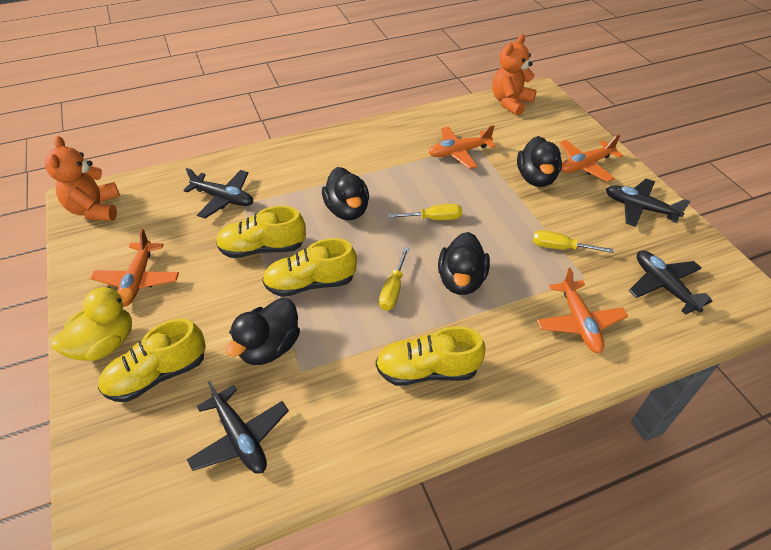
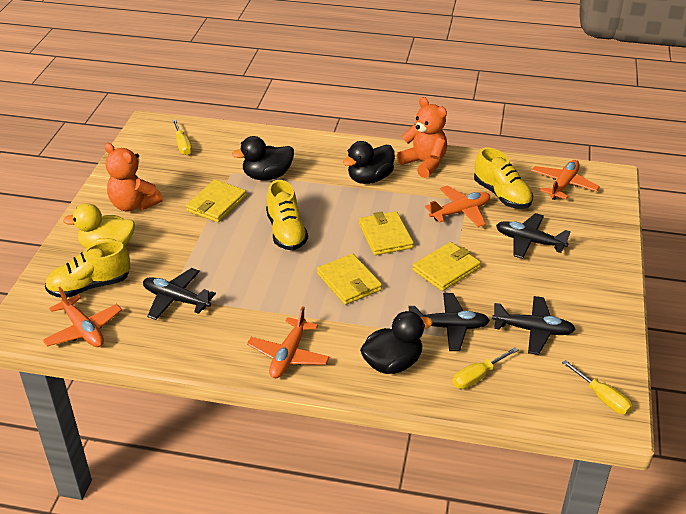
black duck: 4 -> 3
yellow shoe: 4 -> 3
yellow wallet: 0 -> 4

